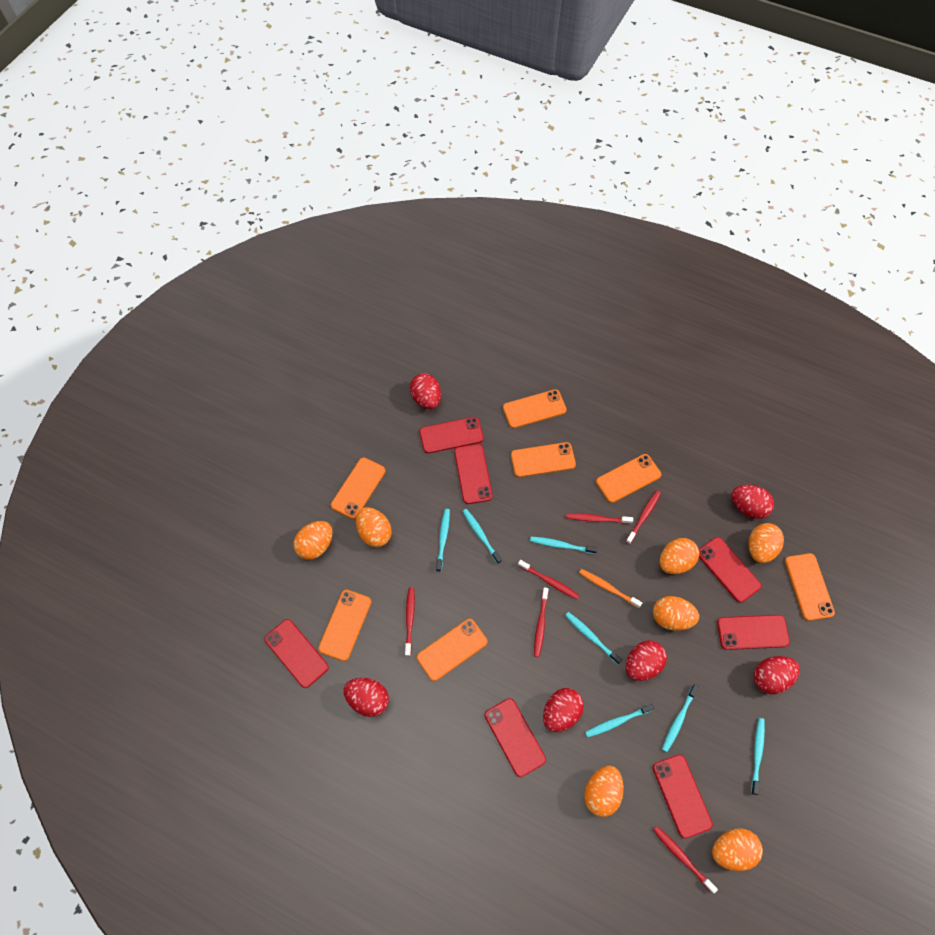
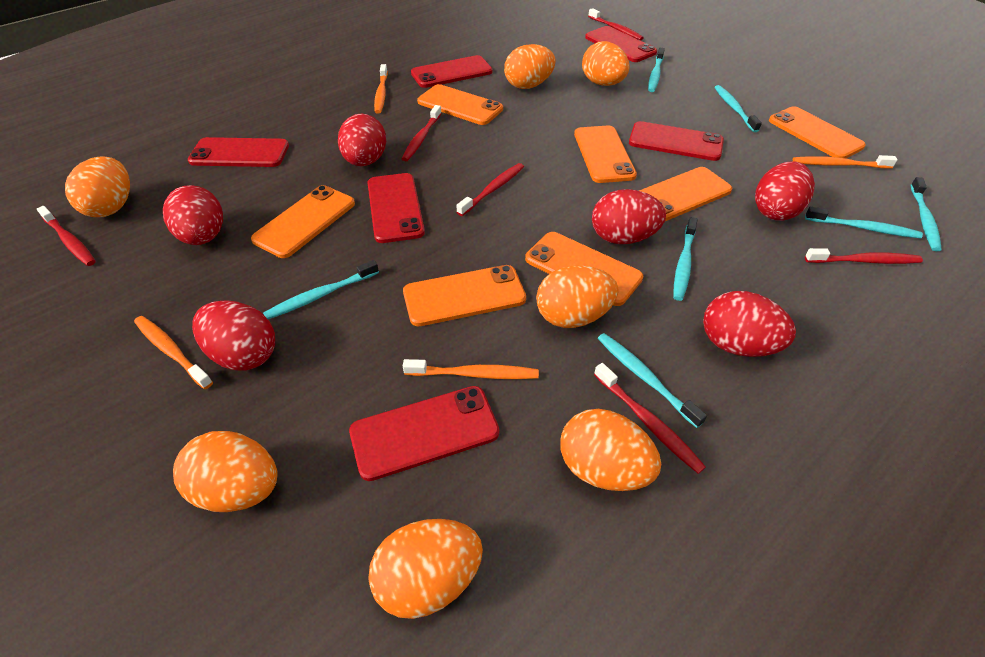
orange toothbrush: 1 -> 4
red phone: 7 -> 6

